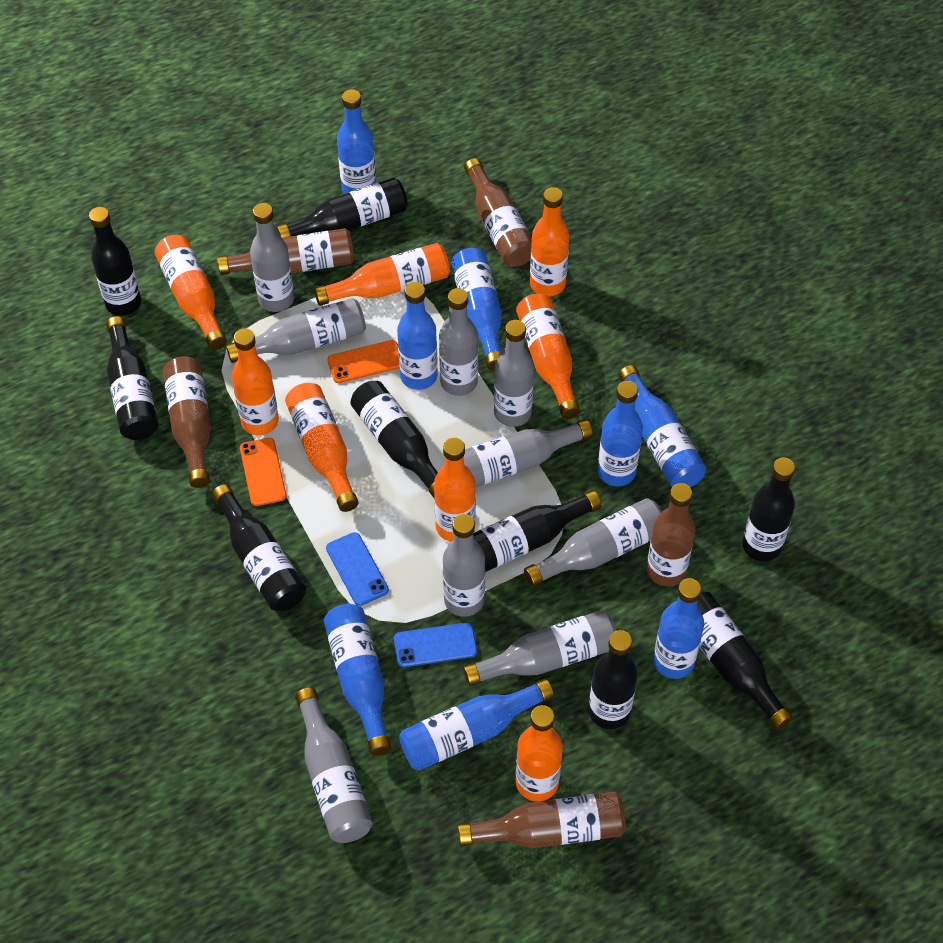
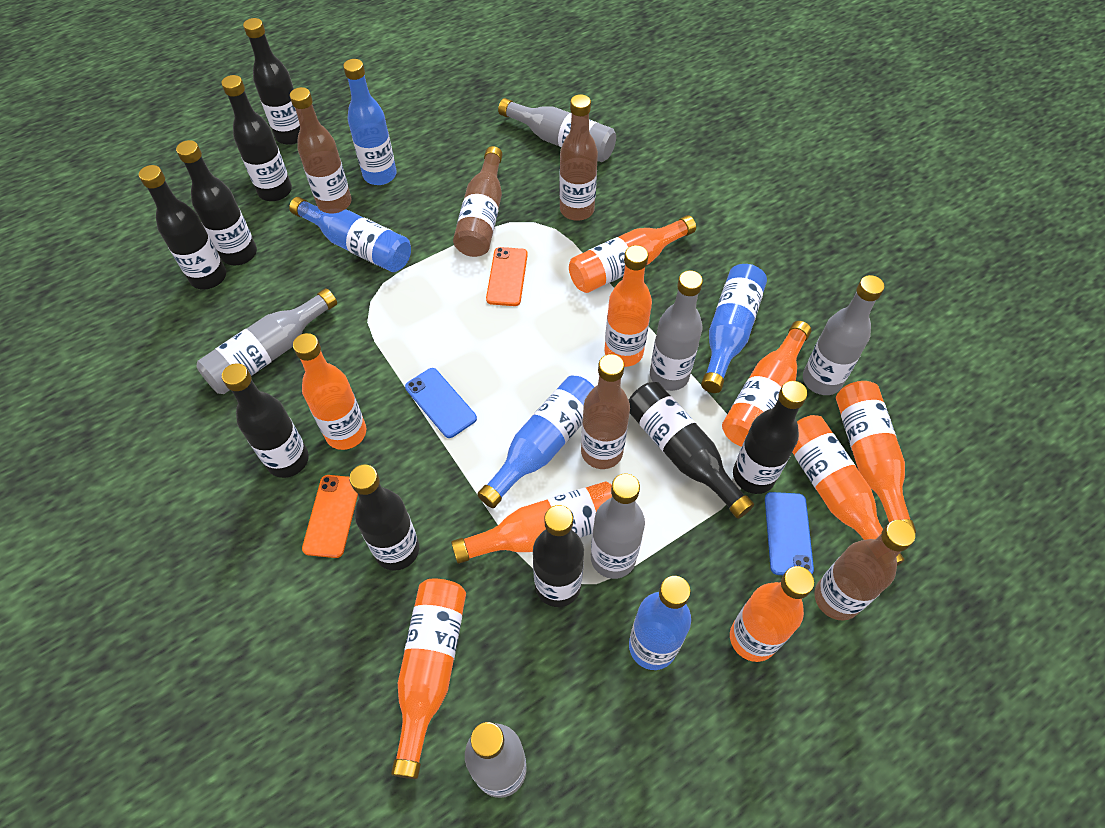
blue bottle: 8 -> 5
grey bottle: 9 -> 6
orange bottle: 8 -> 9

